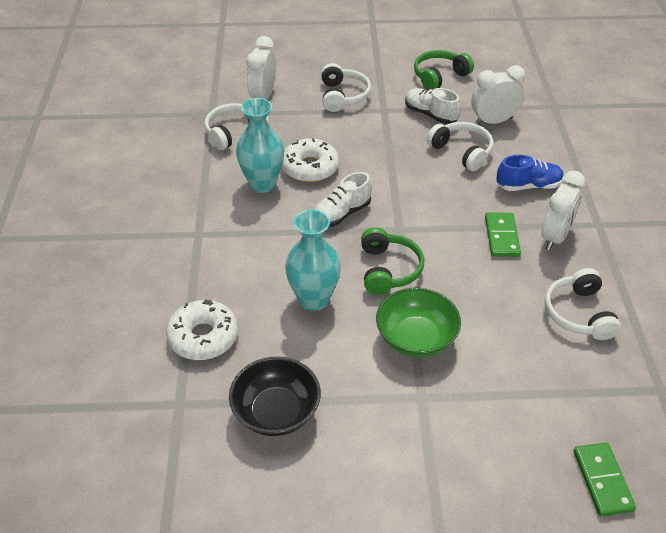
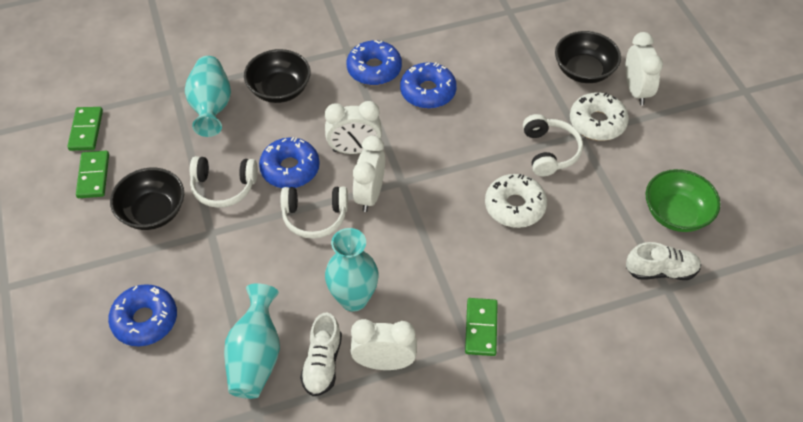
black bowl: 1 -> 3
blue donut: 0 -> 4
blue shoe: 1 -> 0
green domino: 2 -> 3
green headphones: 2 -> 0
turquoise vase: 2 -> 3
white clock: 3 -> 4
white headphones: 4 -> 3

